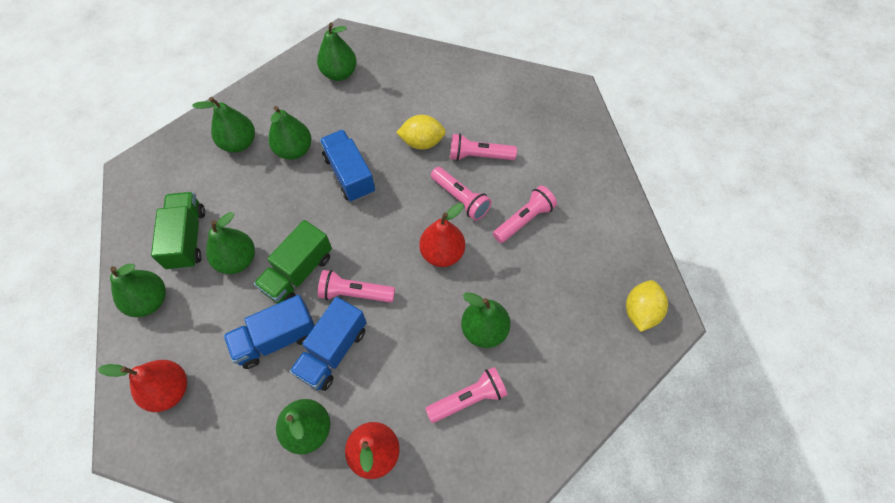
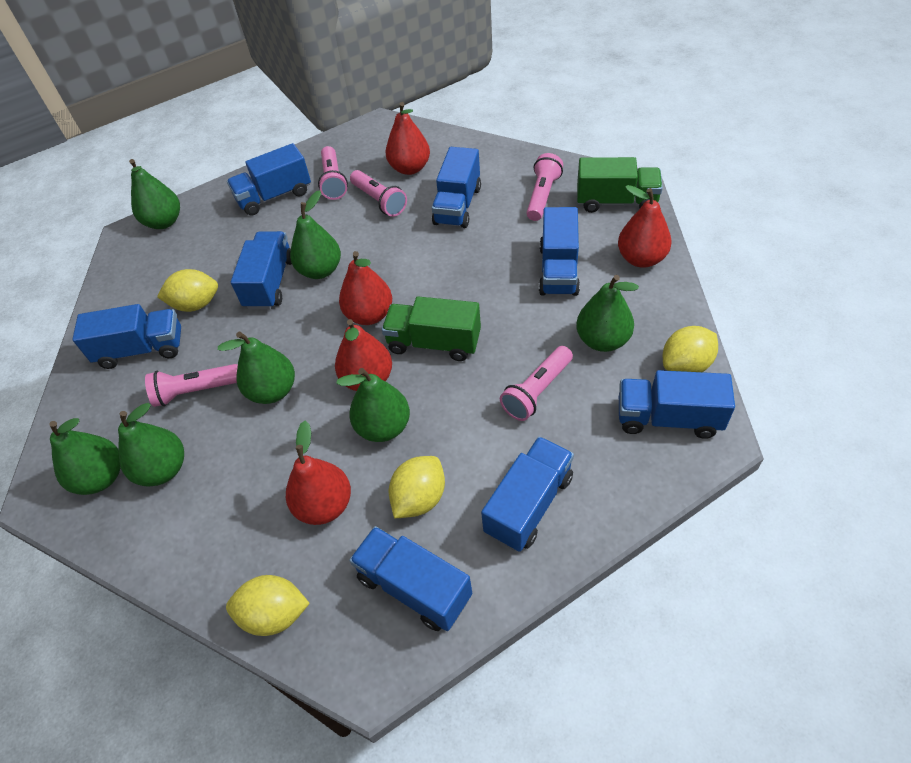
blue truck: 3 -> 8
red pear: 3 -> 5
yellow lemon: 2 -> 4

